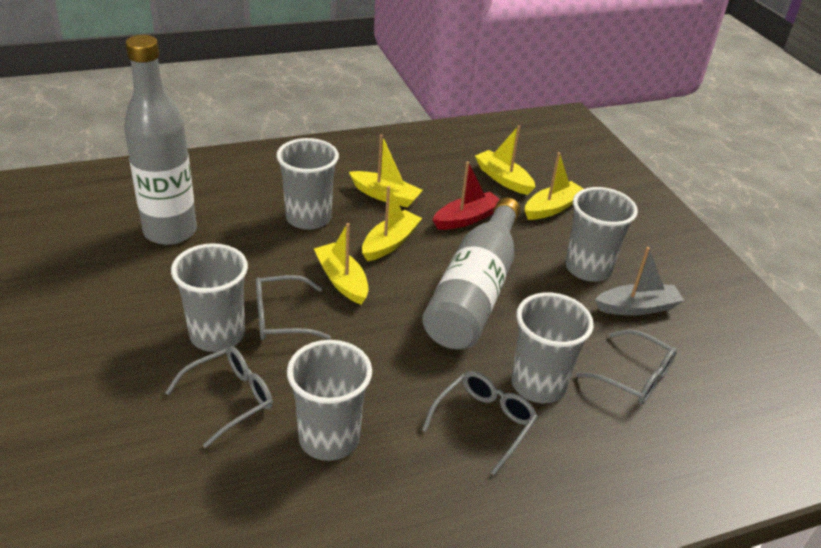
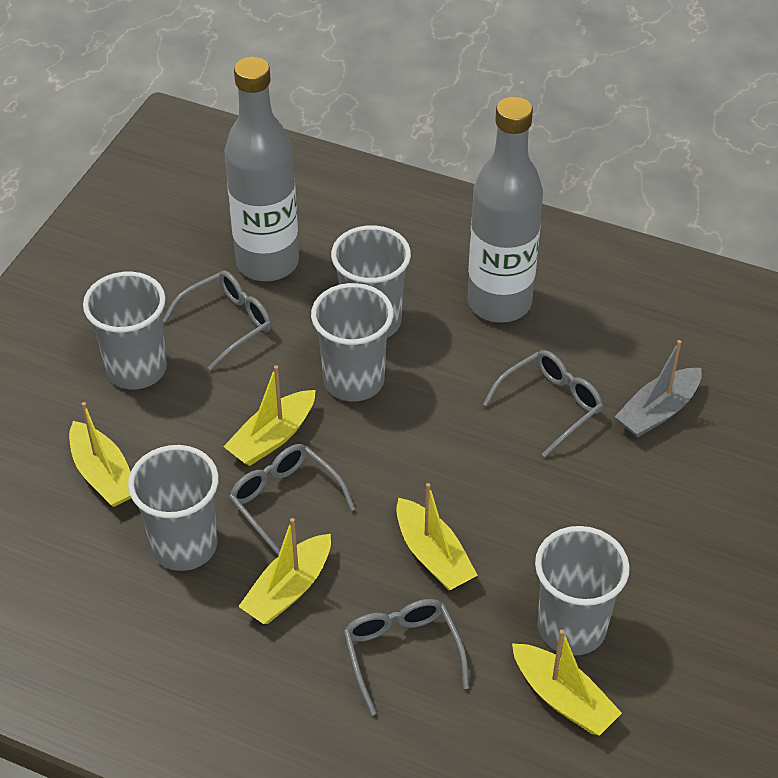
red boat: 1 -> 0

